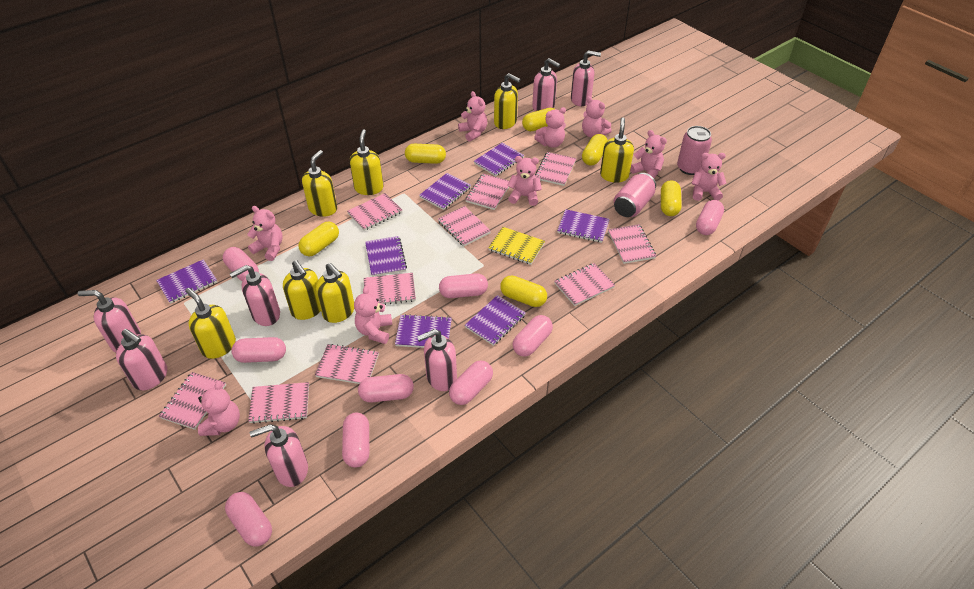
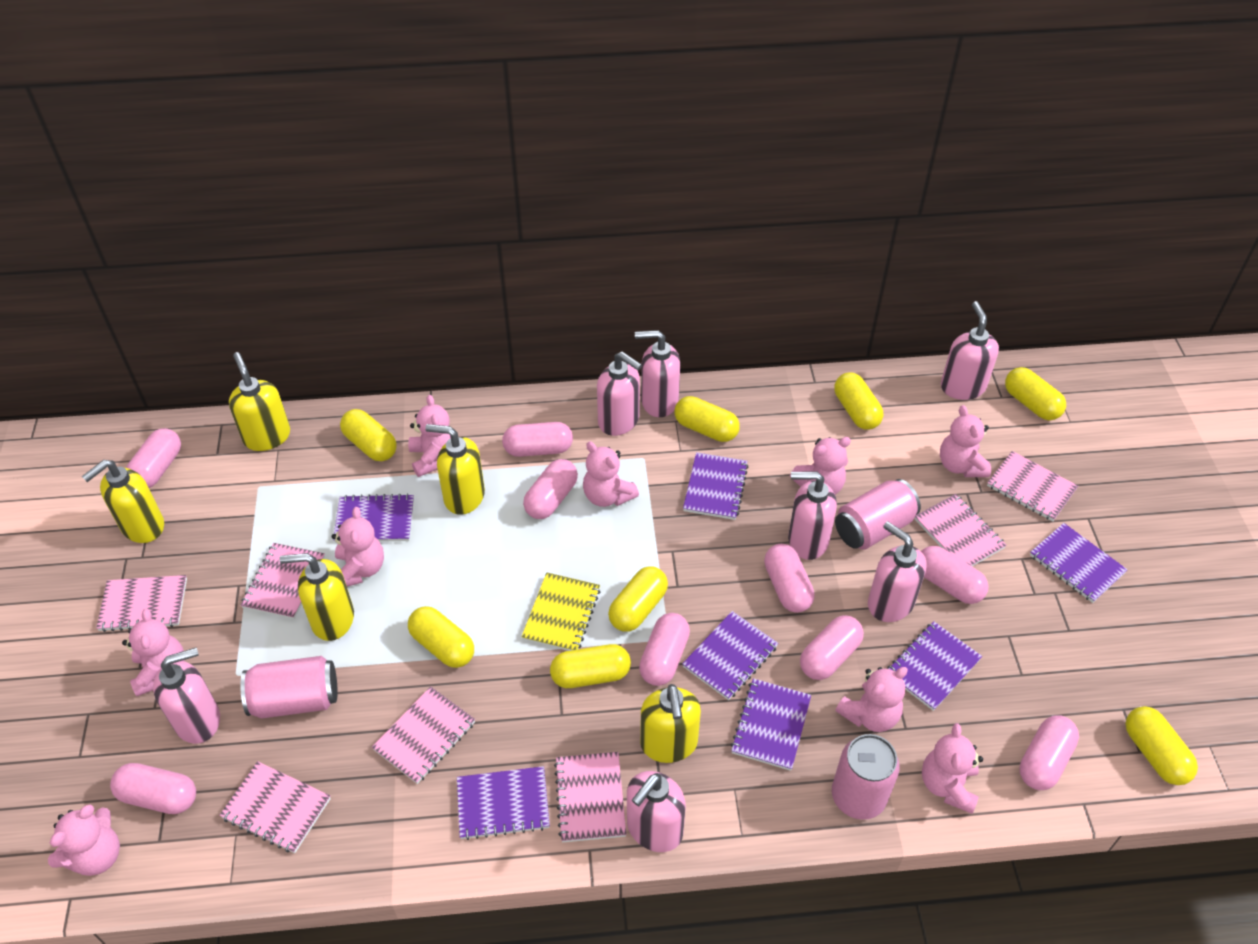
pink can: 2 -> 3
pink notebook: 10 -> 7
yellow capsule: 6 -> 8
yellow soap dispenser: 7 -> 5

